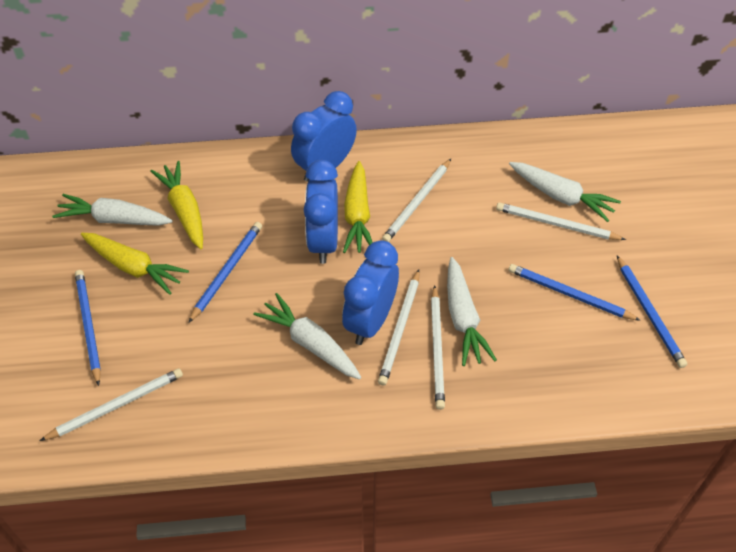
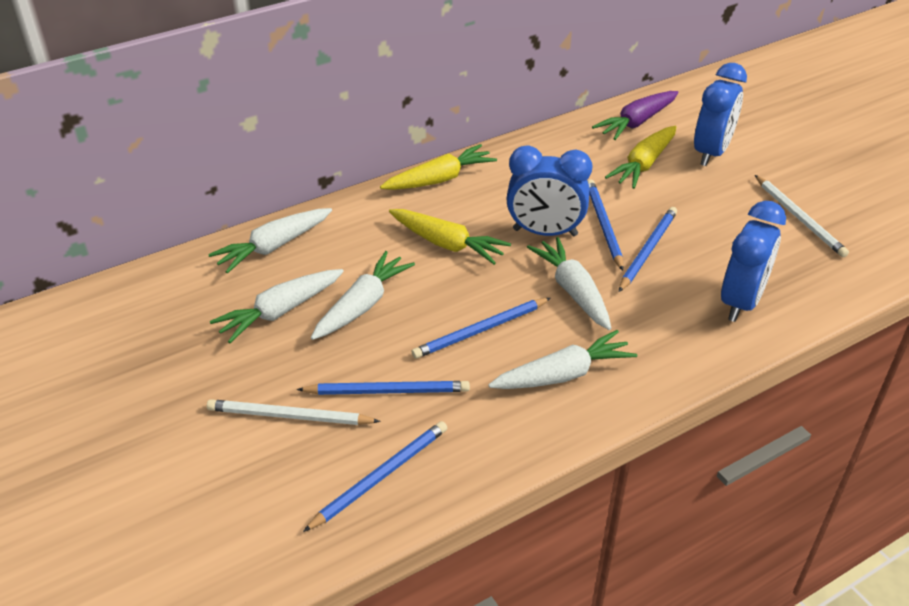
blue pencil: 4 -> 5
purple carrot: 0 -> 1
white carrot: 4 -> 5
white pencil: 5 -> 2

